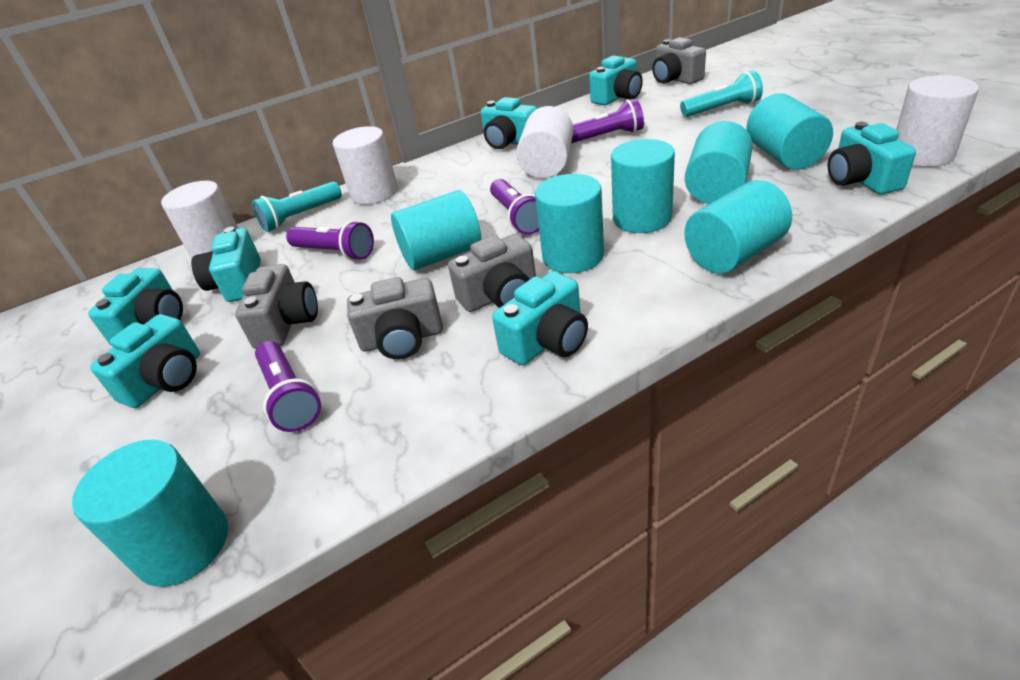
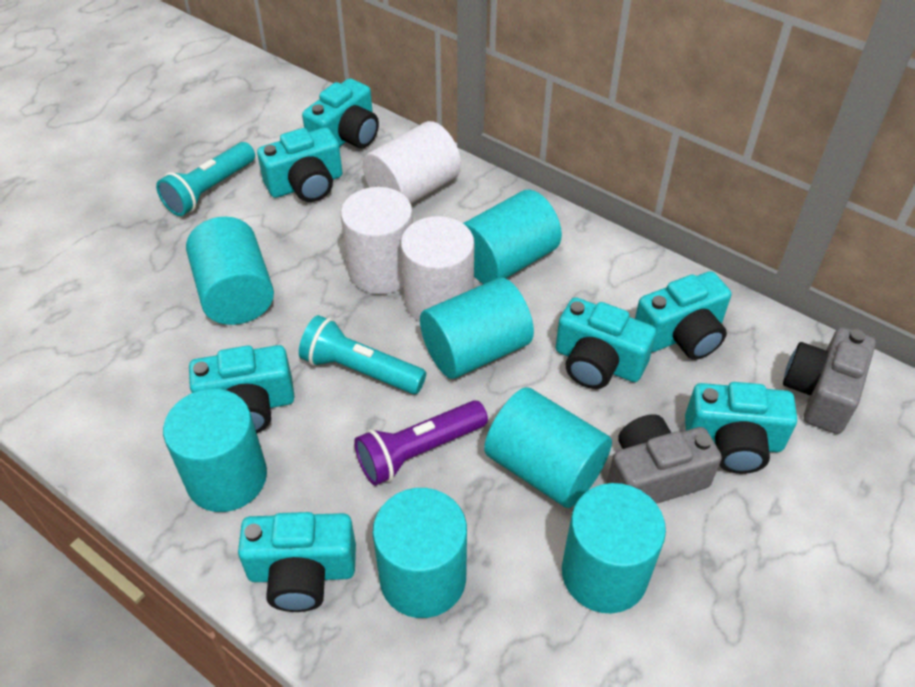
grey camera: 4 -> 2
purple flashlight: 4 -> 1
white cylinder: 4 -> 3

